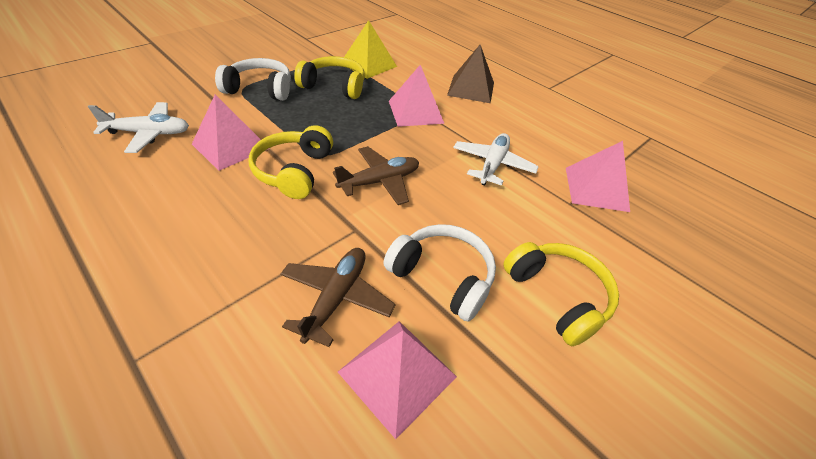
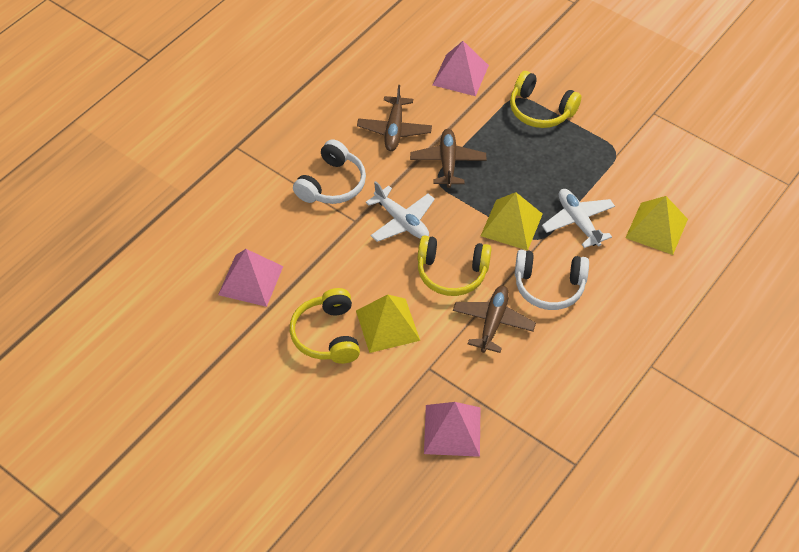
brown plane: 2 -> 3
brown pyramid: 1 -> 0
pink pyramid: 4 -> 3
yellow pyramid: 1 -> 3

